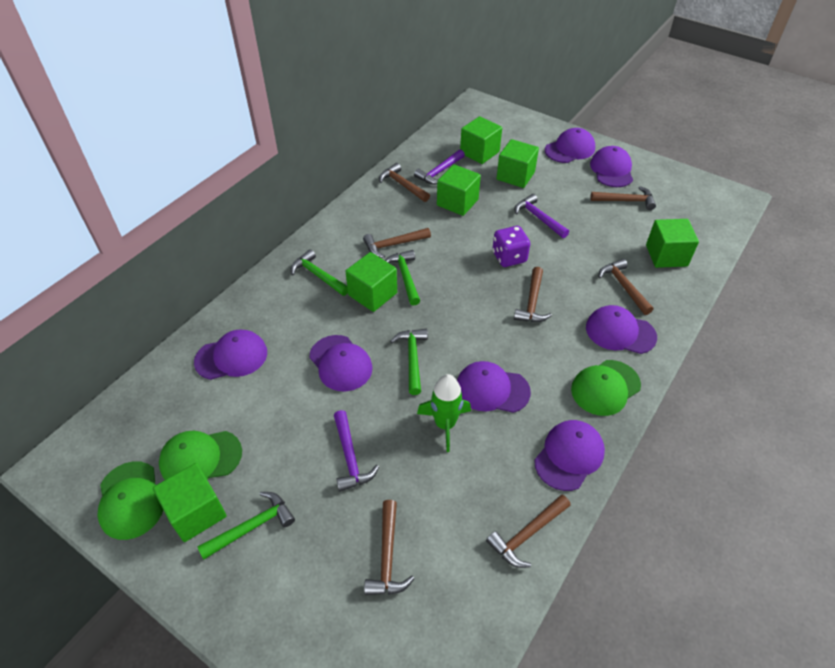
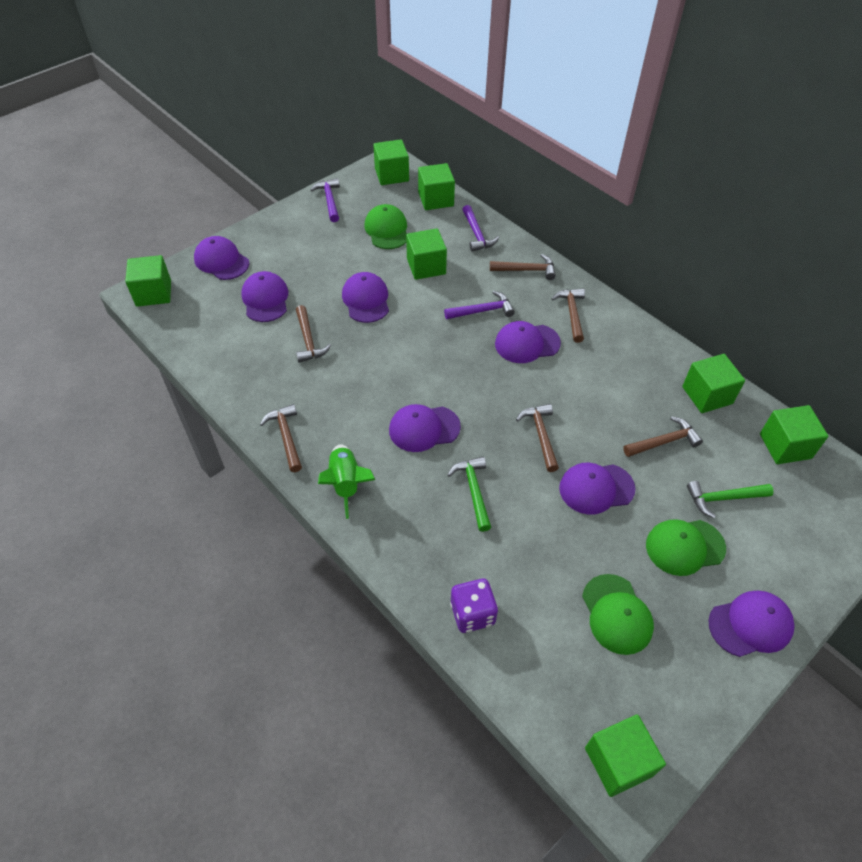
brown hammer: 7 -> 6
green cube: 6 -> 7
green hammer: 4 -> 2

